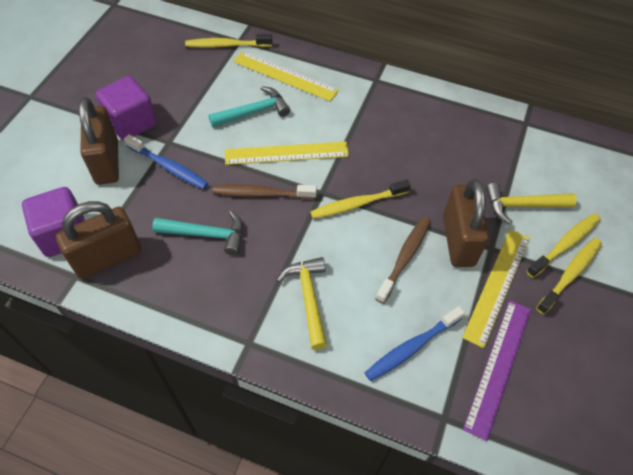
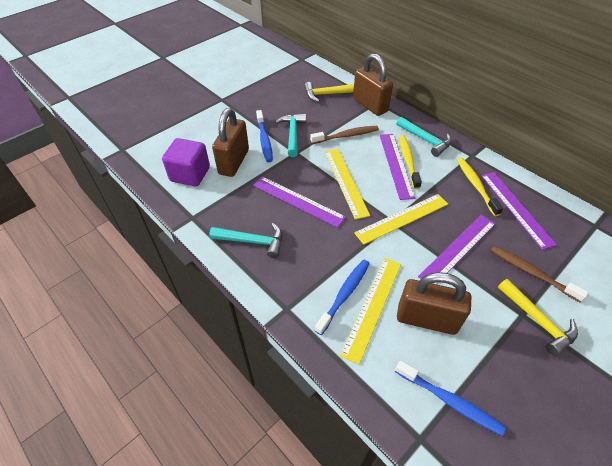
blue toothbrush: 2 -> 3
purple cube: 2 -> 1
purple ruler: 1 -> 4
turquoise hammer: 2 -> 3
yellow toothbrush: 4 -> 2

